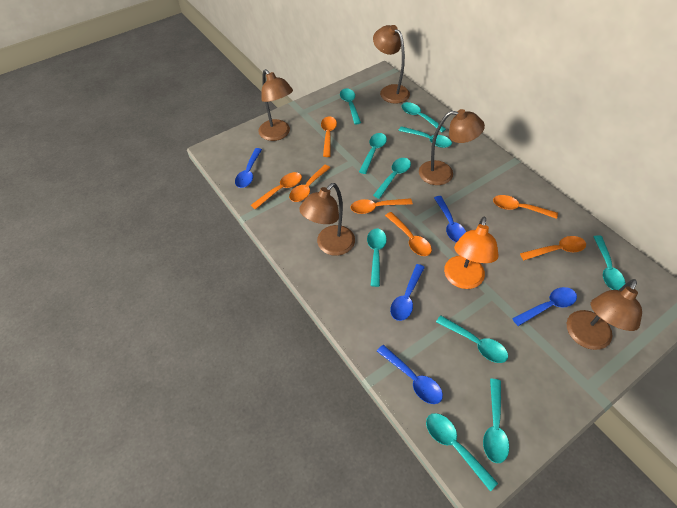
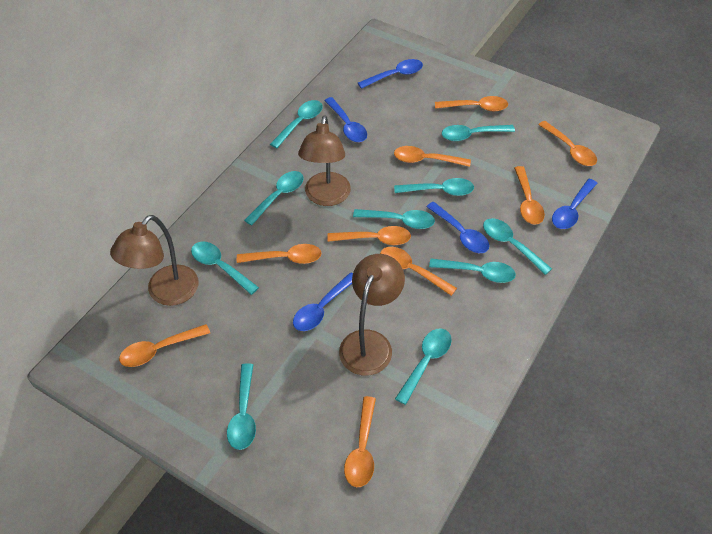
brown lamp: 5 -> 3
orange lamp: 1 -> 0
orange spoon: 7 -> 9

